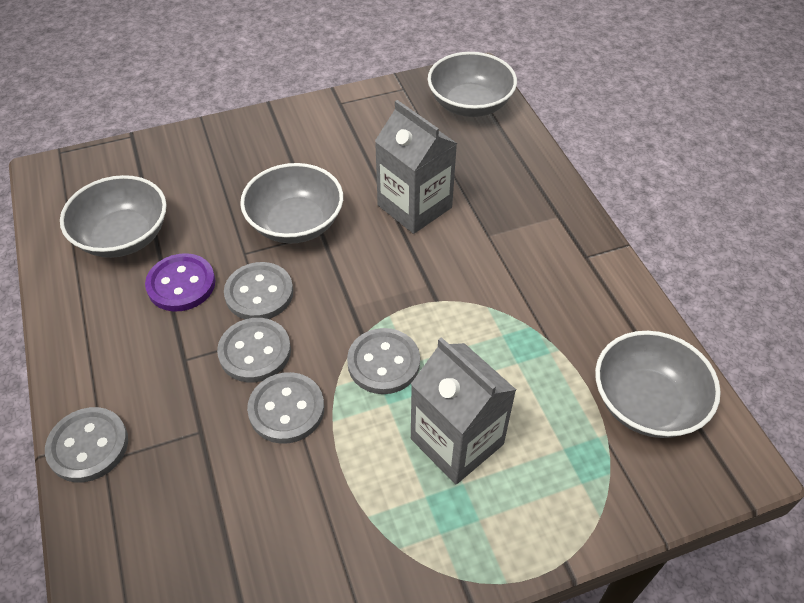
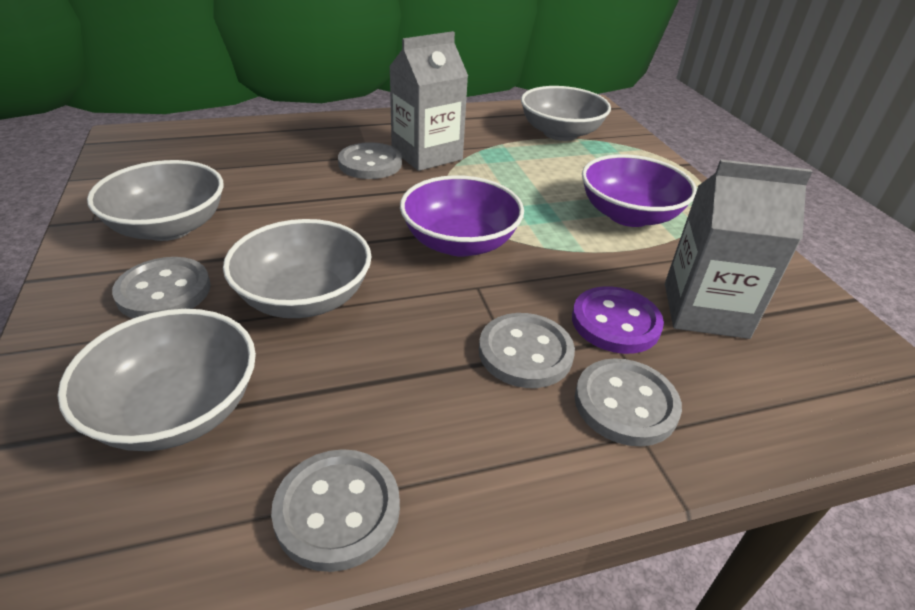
purple bowl: 0 -> 2

